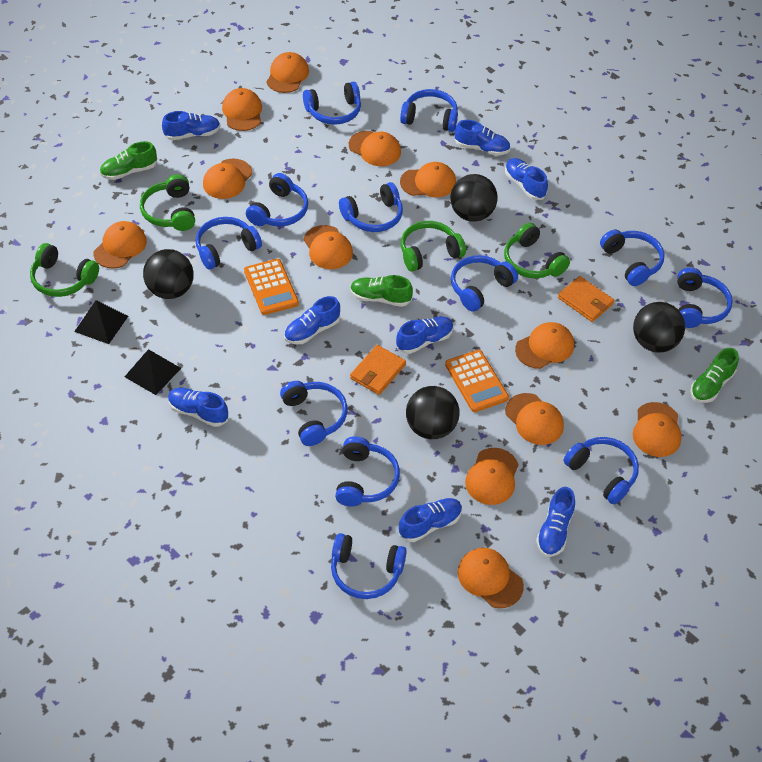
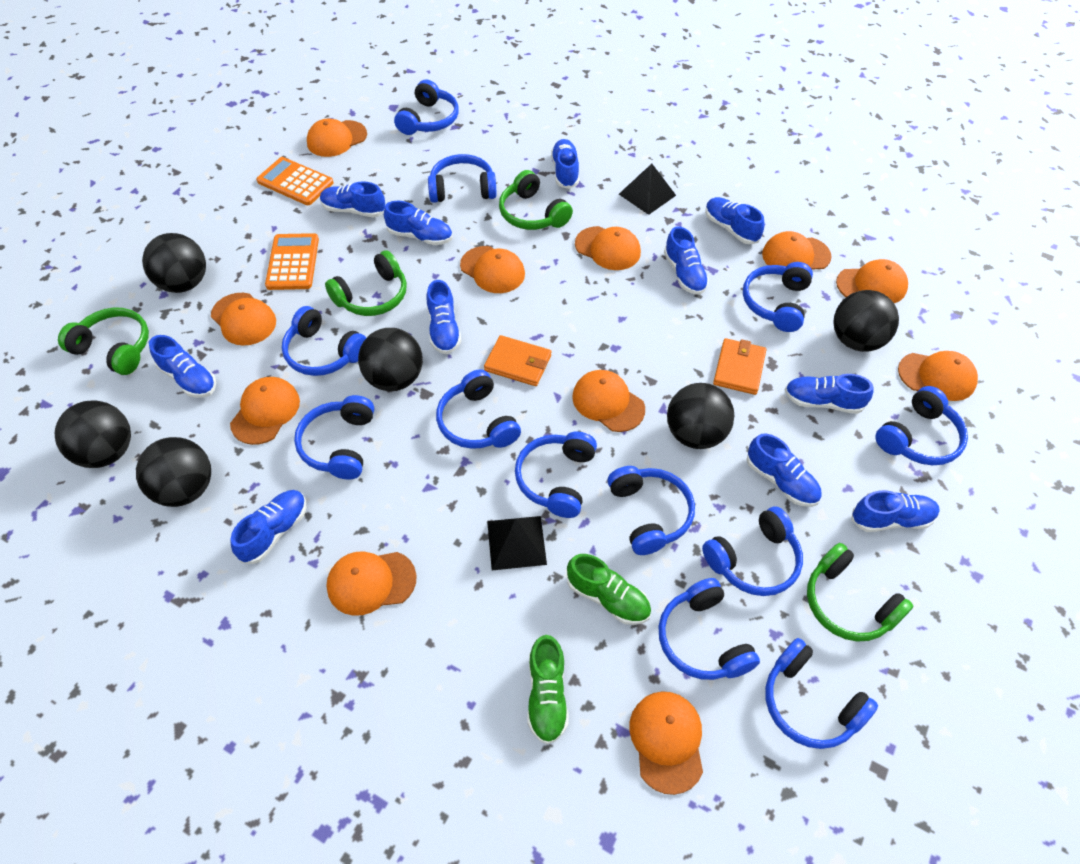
black ball: 4 -> 6
blue shoe: 8 -> 11
green shoe: 3 -> 2
orange cap: 12 -> 11

